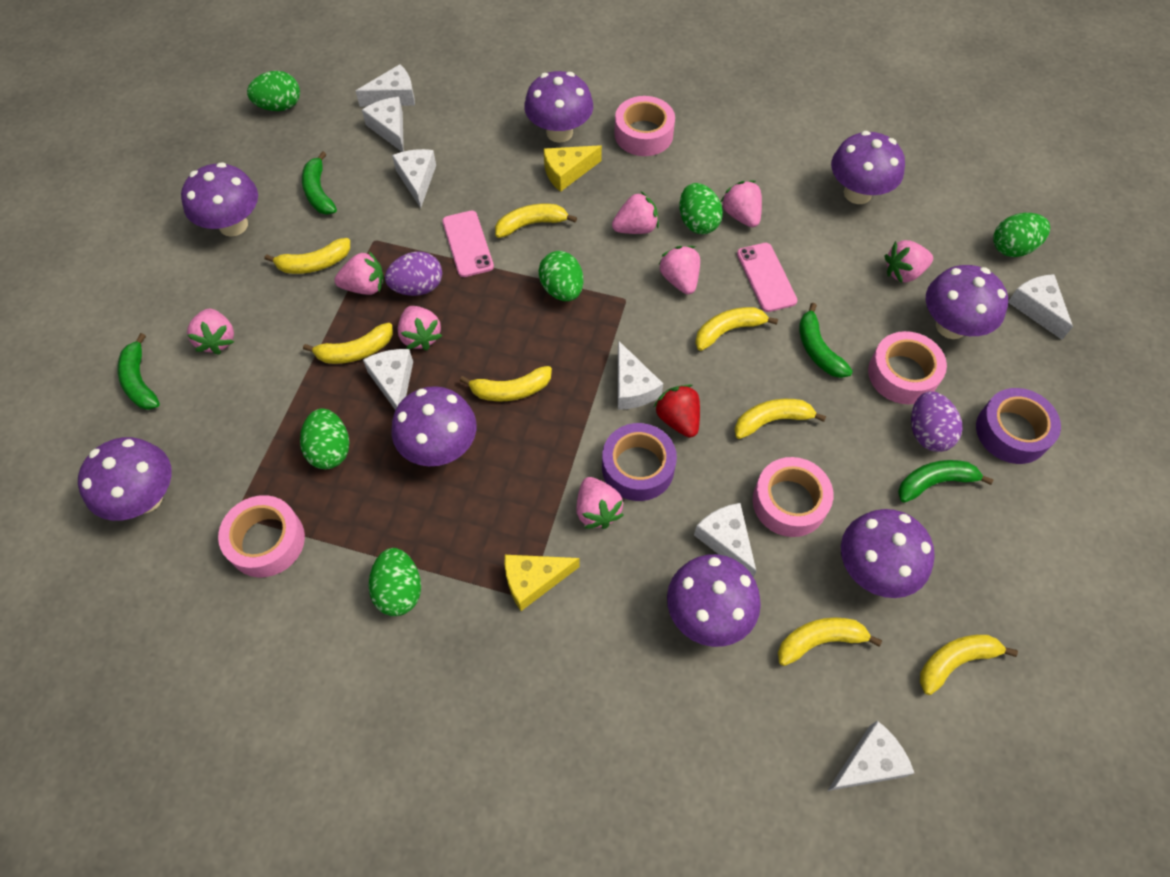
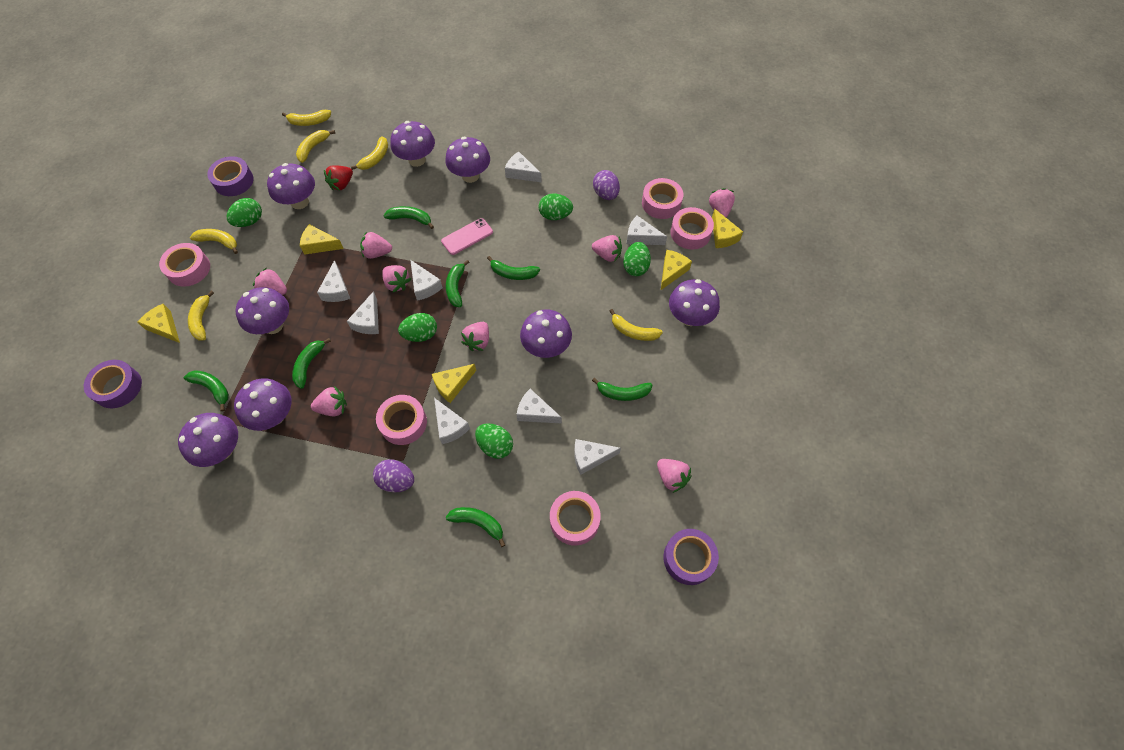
green banana: 4 -> 7
green egg: 6 -> 5
pink phone: 2 -> 1
pink tape: 4 -> 5
purple tape: 2 -> 3
yellow banana: 8 -> 6
yellow cheese: 2 -> 5

